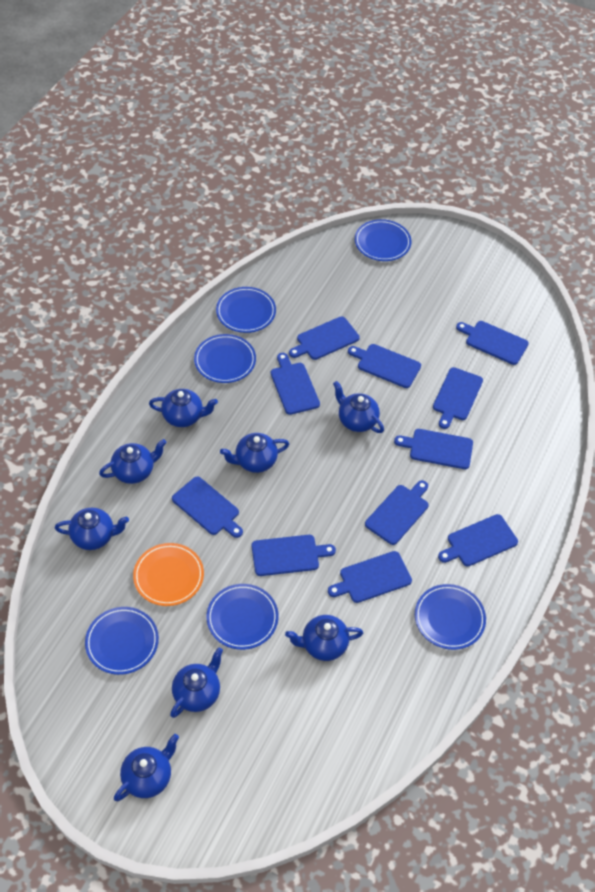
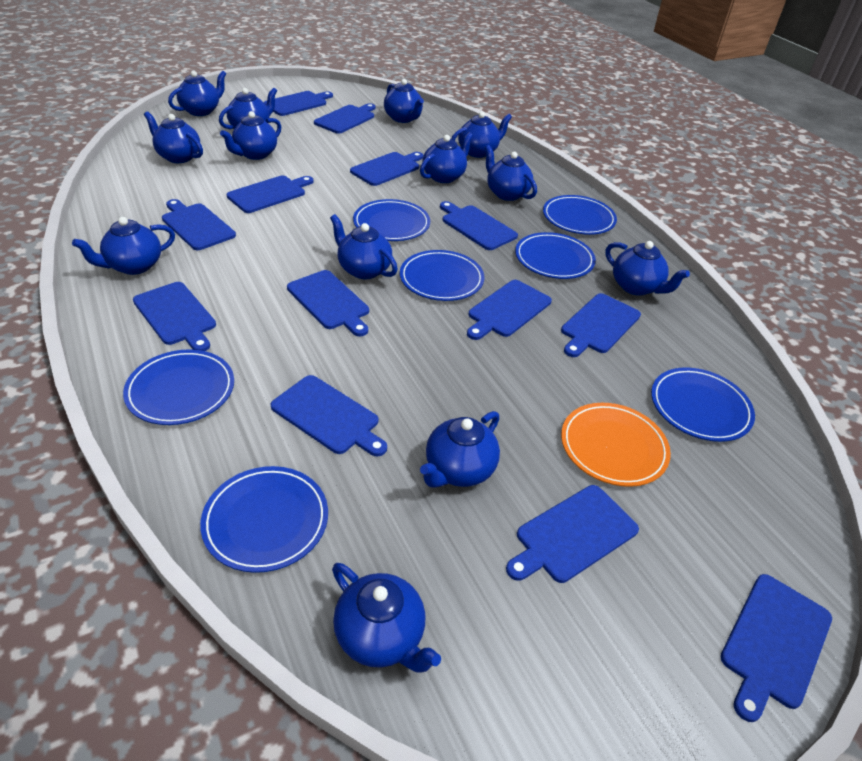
blue cutting board: 11 -> 13
blue plate: 6 -> 7
blue teapot: 8 -> 13

